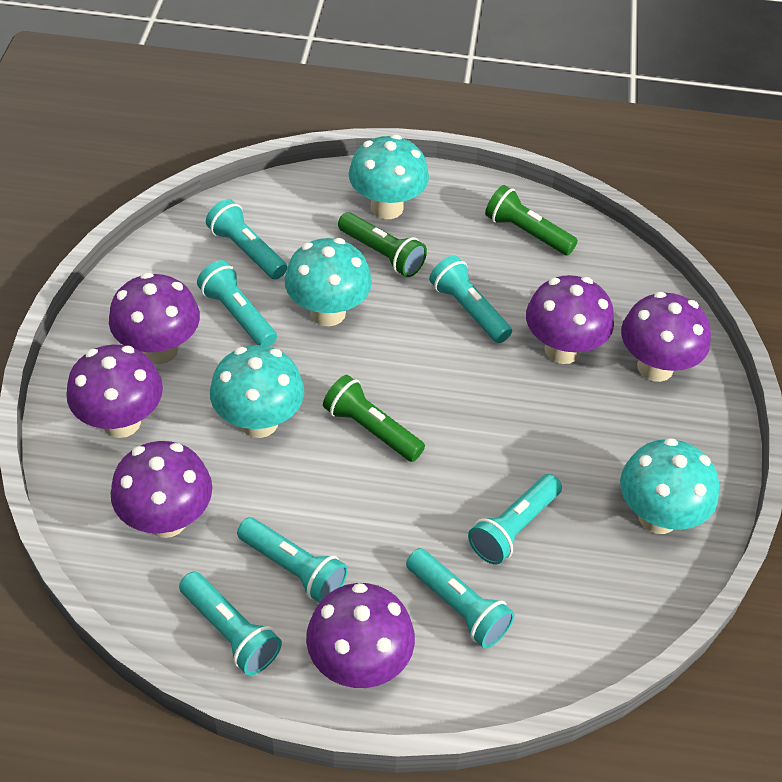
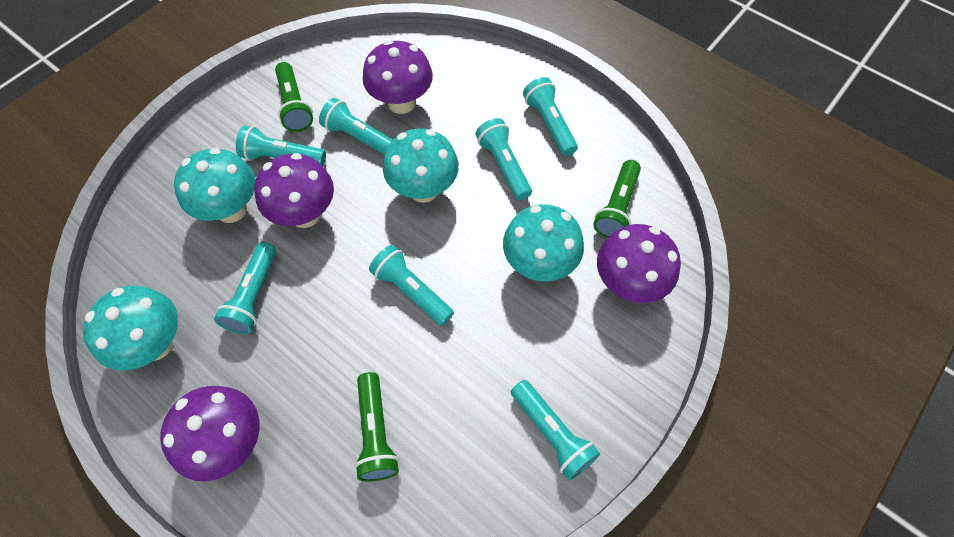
purple mushroom: 6 -> 4

